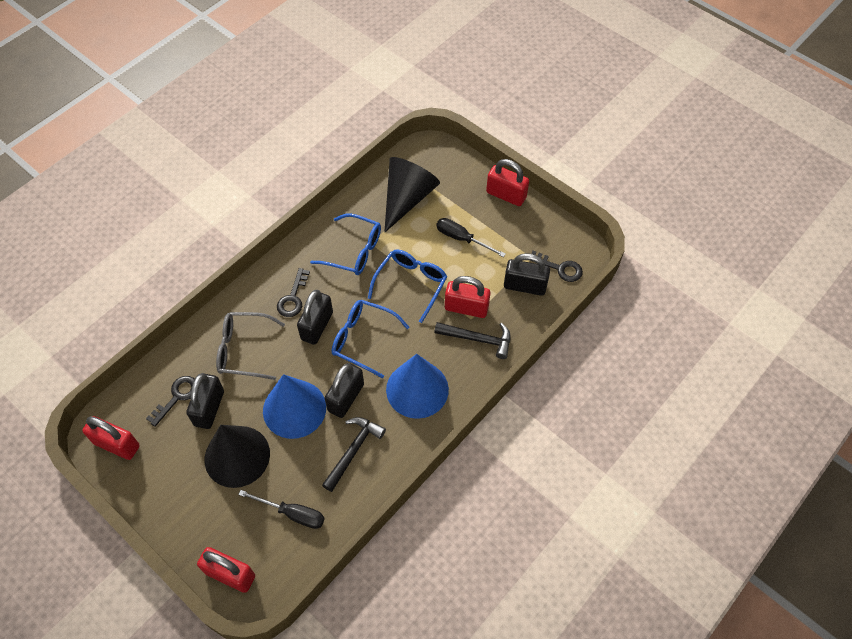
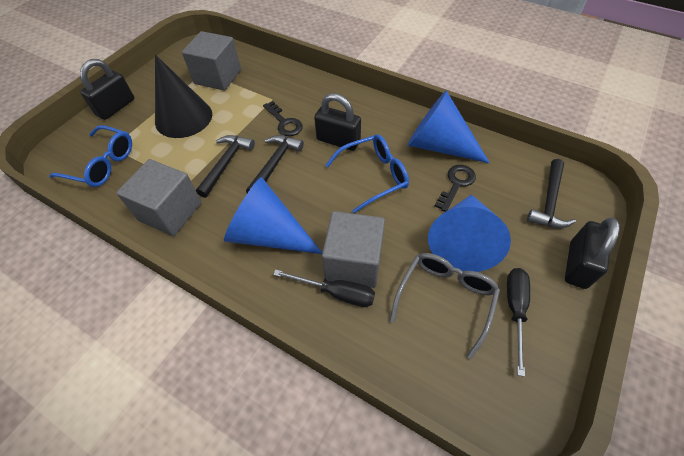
black cone: 2 -> 1
black hammer: 2 -> 3
black key: 3 -> 2
black padlock: 4 -> 3
blue cone: 2 -> 3
blue glasses: 3 -> 2
grey cube: 0 -> 3
red padlock: 4 -> 0

